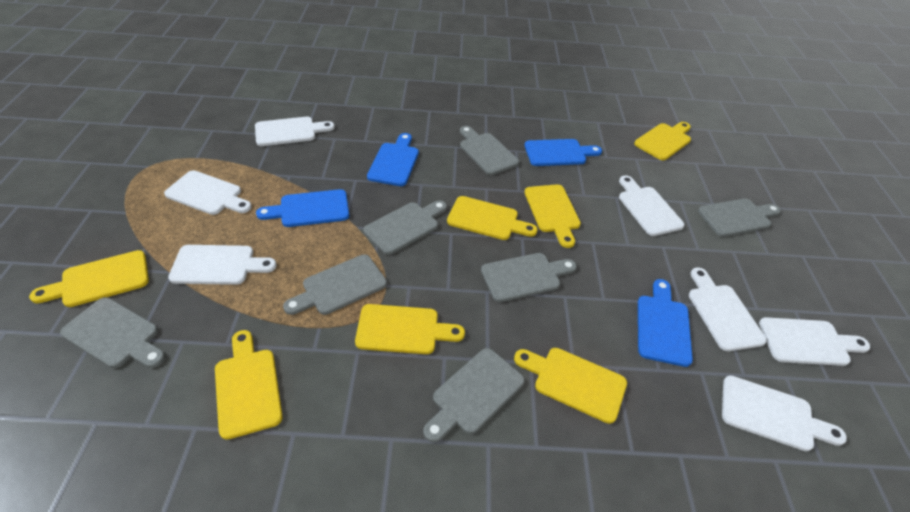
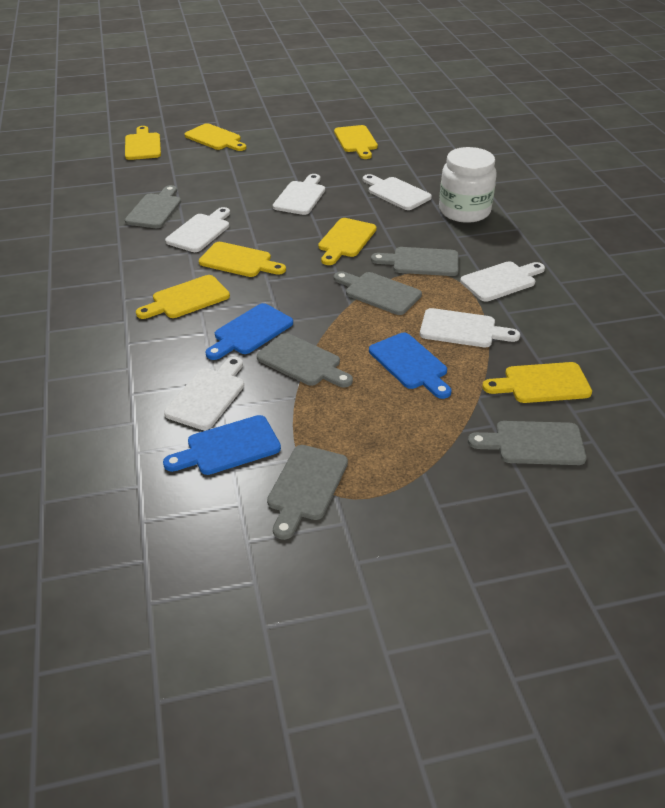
blue cutting board: 4 -> 3
grey cutting board: 7 -> 6
white cutting board: 7 -> 6
white jar: 0 -> 1

